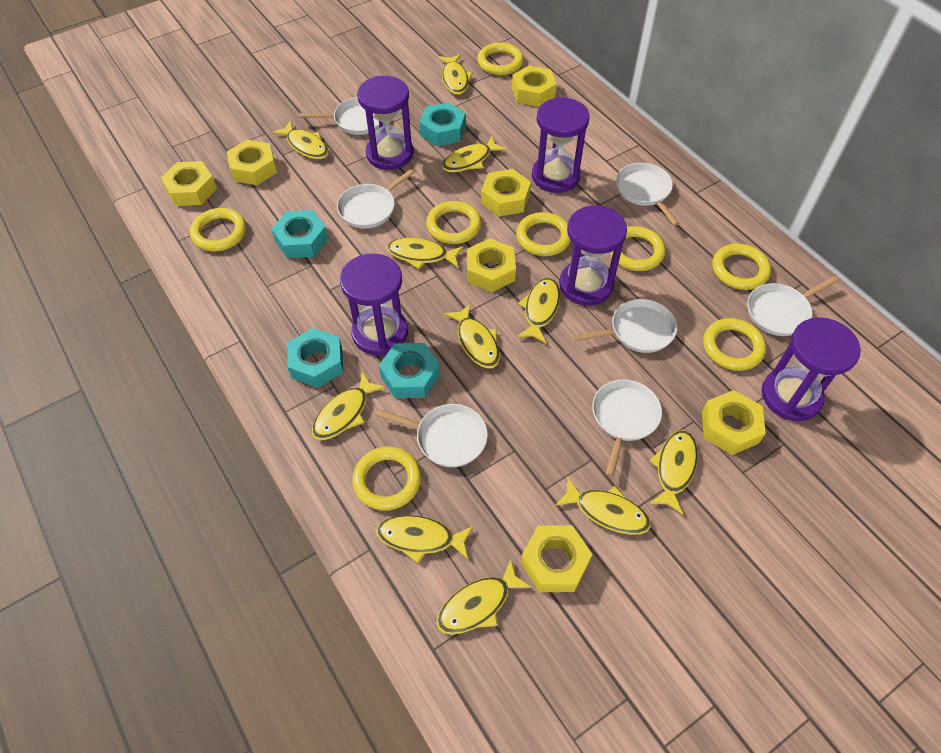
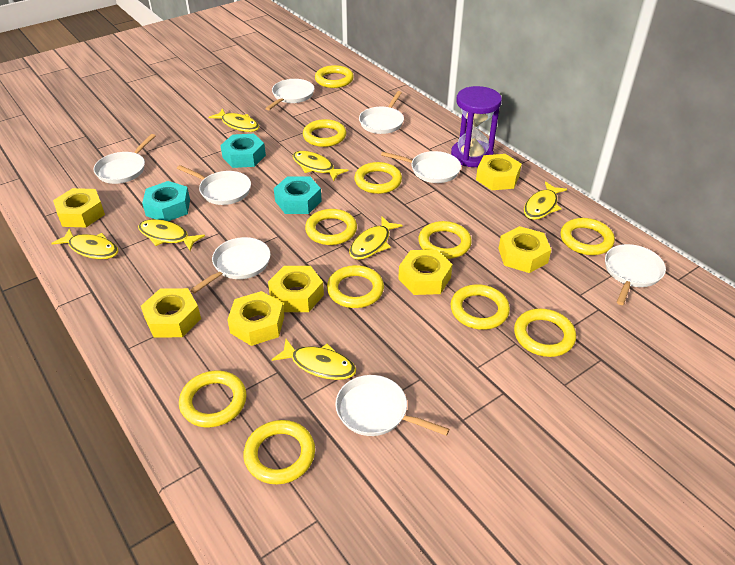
purple hourglass: 5 -> 1
turquoise nut: 4 -> 3
white pan: 7 -> 8
yellow fish: 11 -> 7
yellow ring: 8 -> 11

